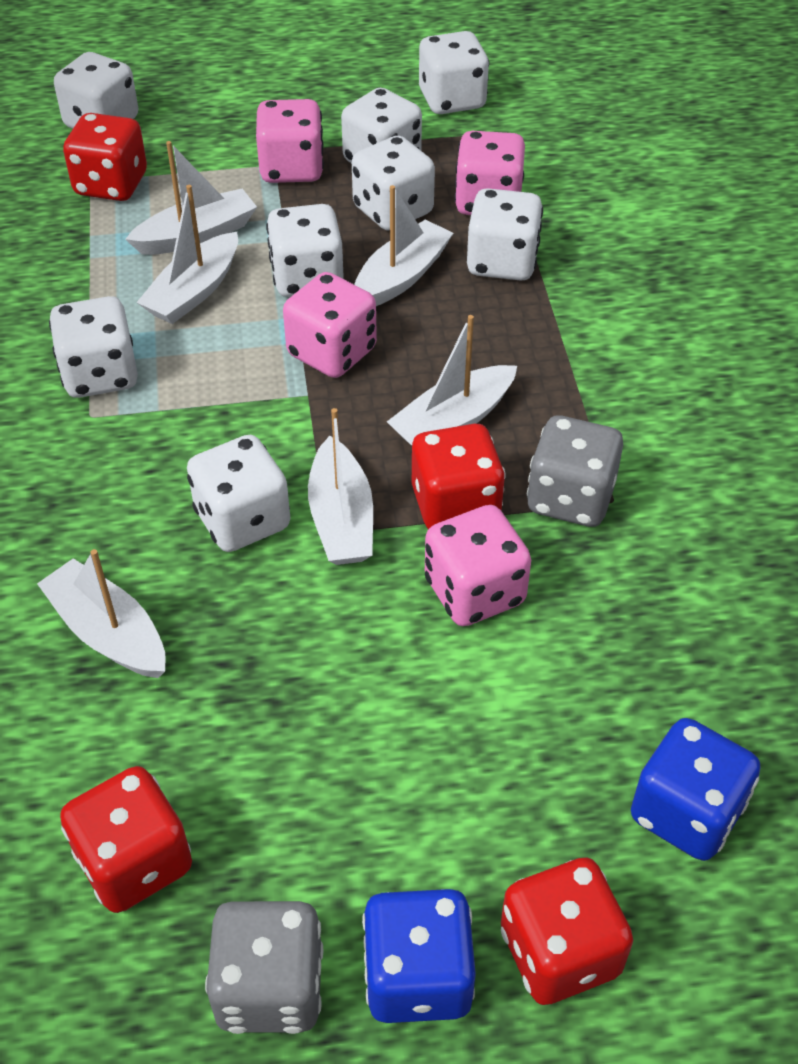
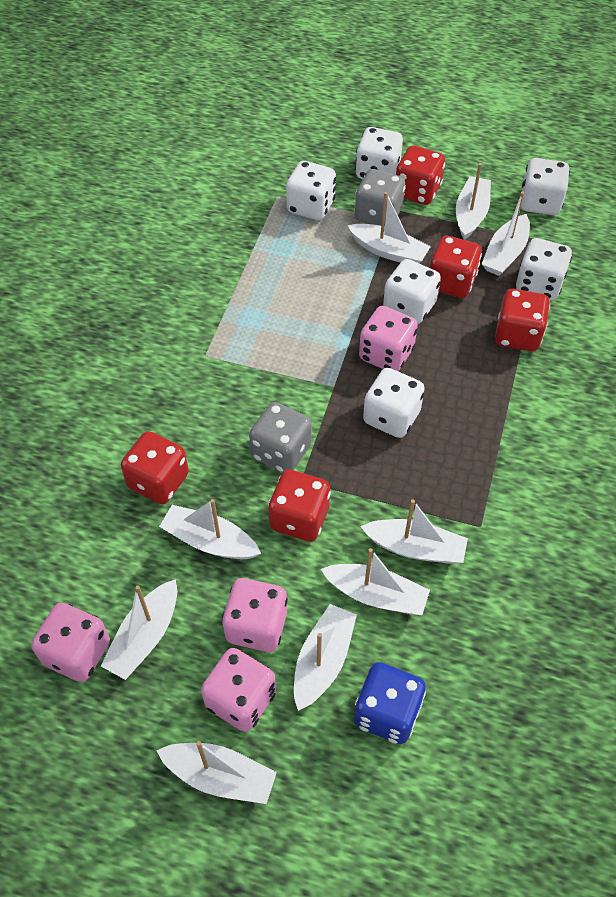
blue dice: 2 -> 1
red dice: 4 -> 5
white boat: 6 -> 9
white dice: 8 -> 6

